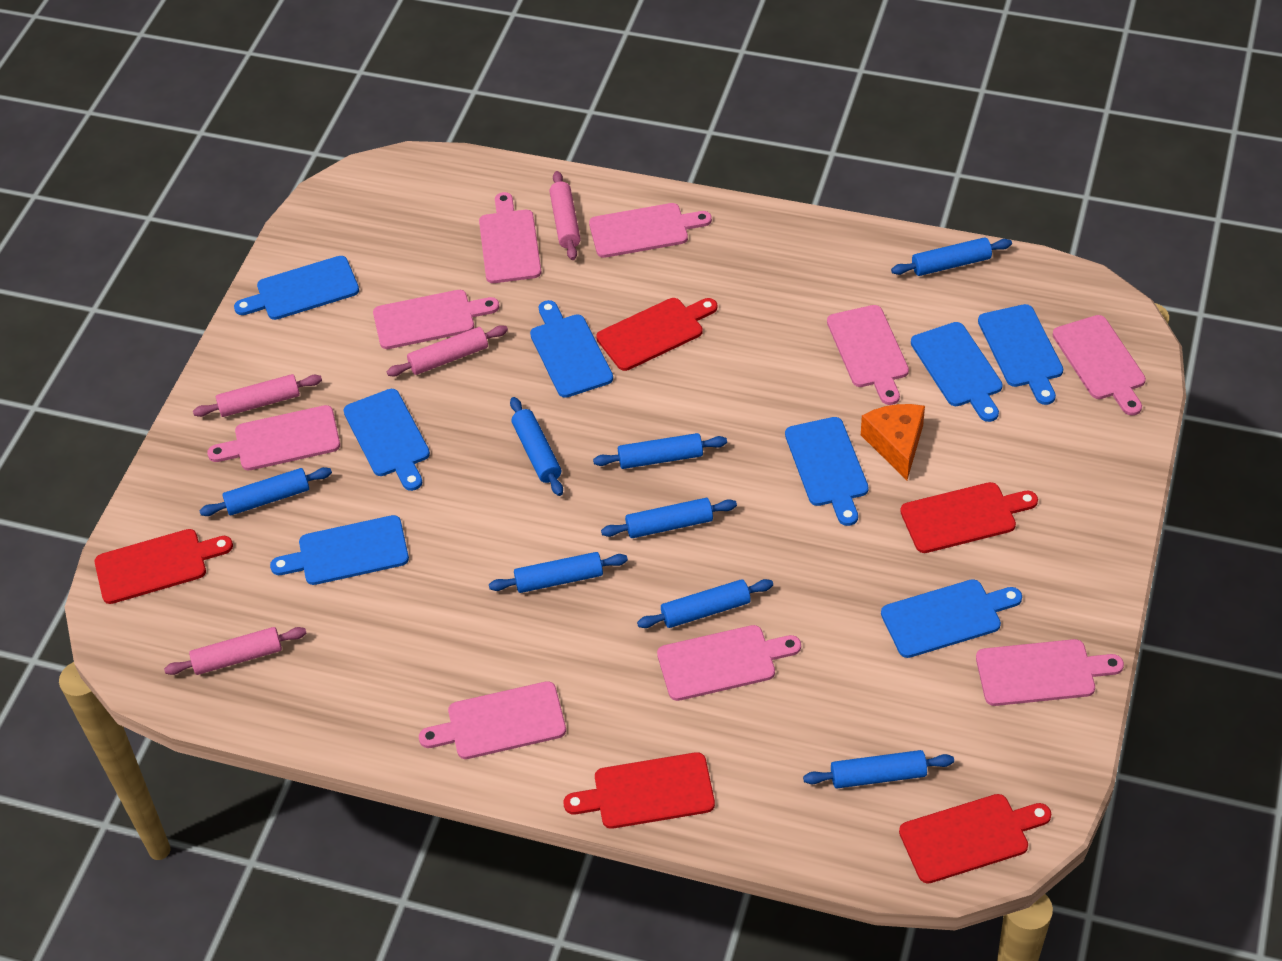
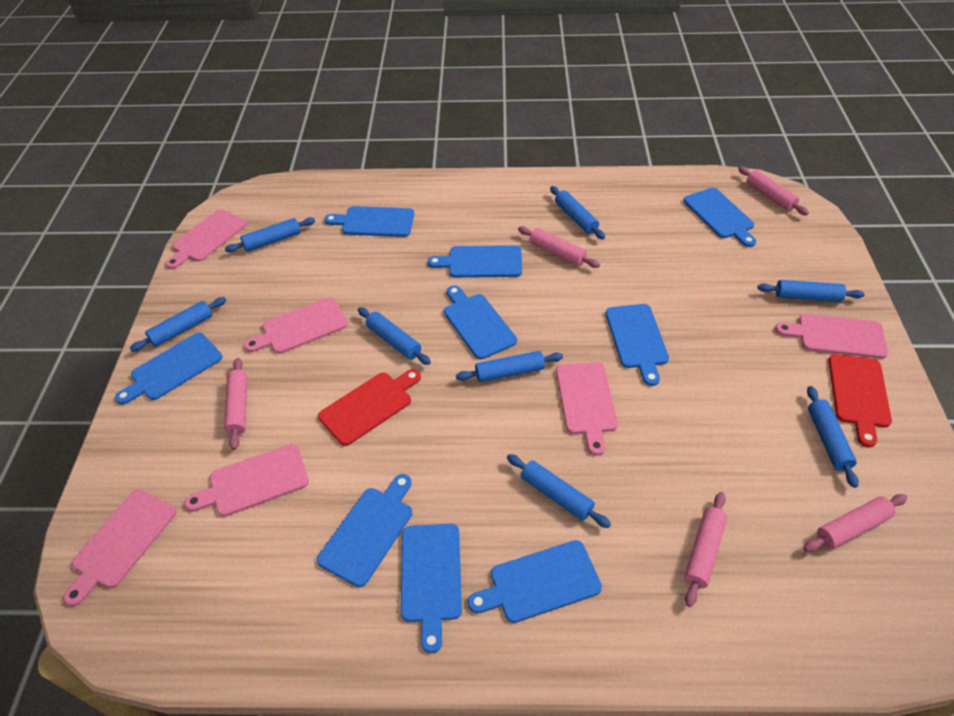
blue cutting board: 8 -> 9
orange cheese: 1 -> 0
pink cutting board: 9 -> 6
pink rolling pin: 4 -> 5
red cutting board: 5 -> 2

